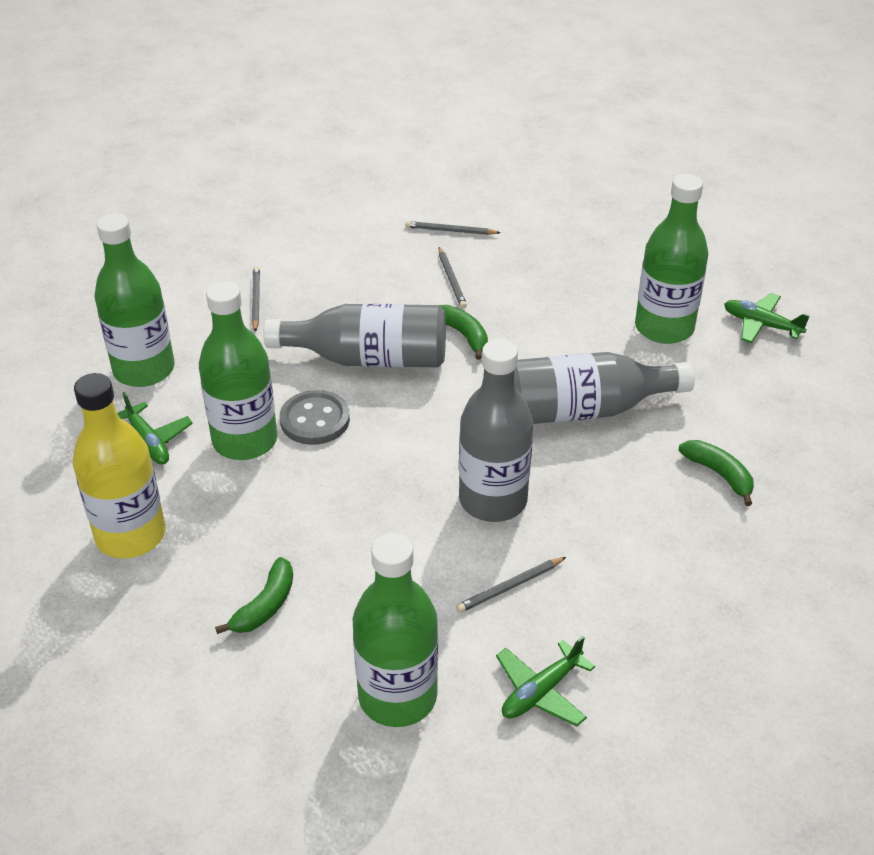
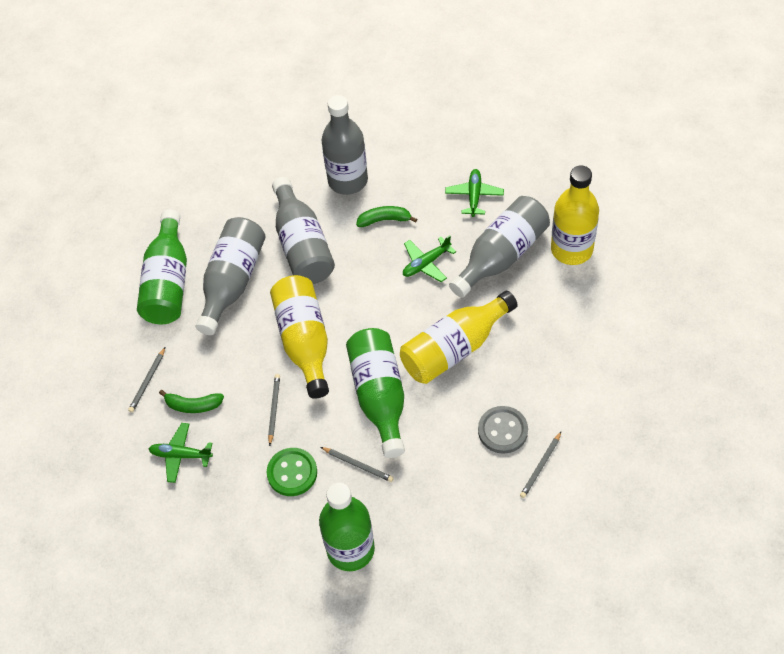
green banana: 3 -> 2
green bottle: 4 -> 3
green button: 0 -> 1
grey bottle: 3 -> 4
yellow bottle: 1 -> 3

